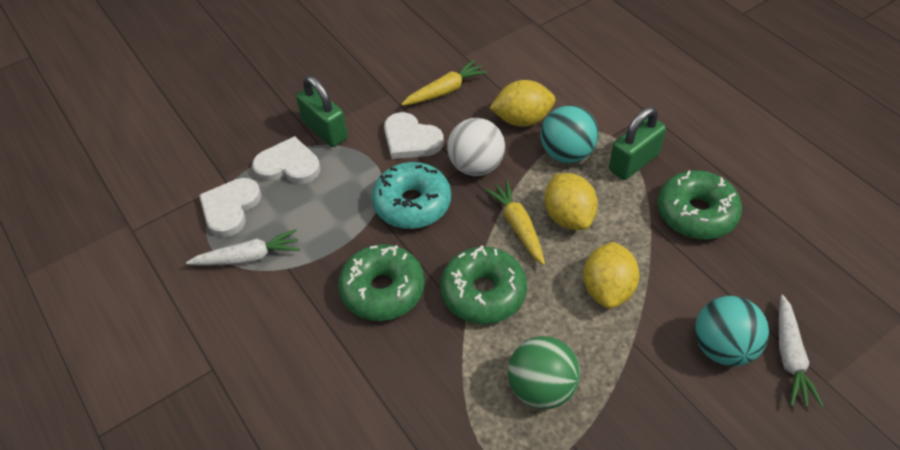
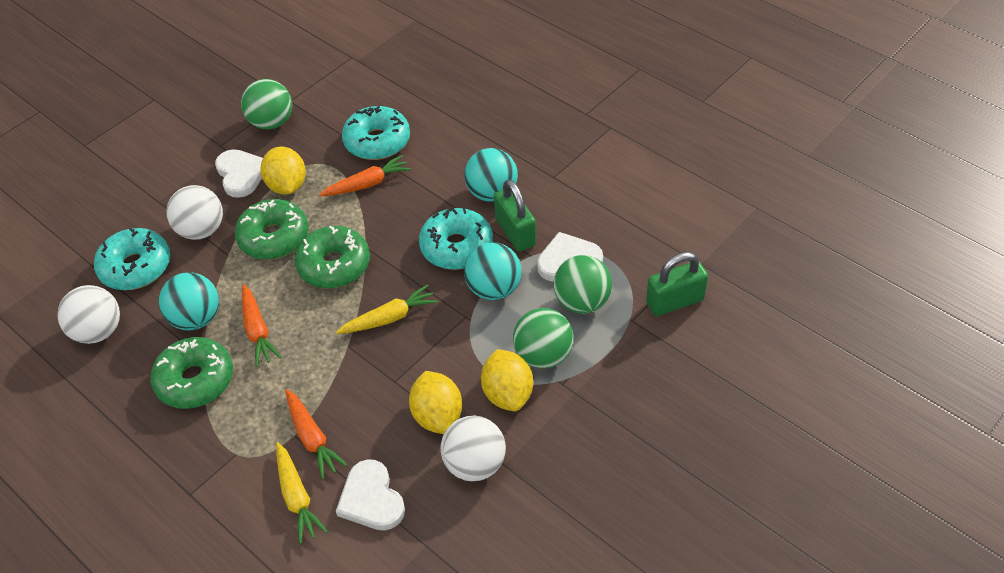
green ball: 1 -> 3
orange carrot: 0 -> 3
turquoise ball: 2 -> 3
turquoise donut: 1 -> 3
white ball: 1 -> 3
white carrot: 2 -> 0

